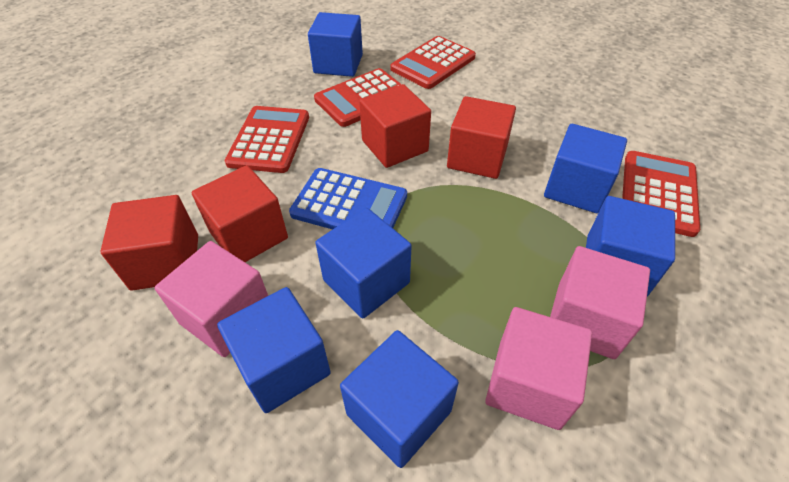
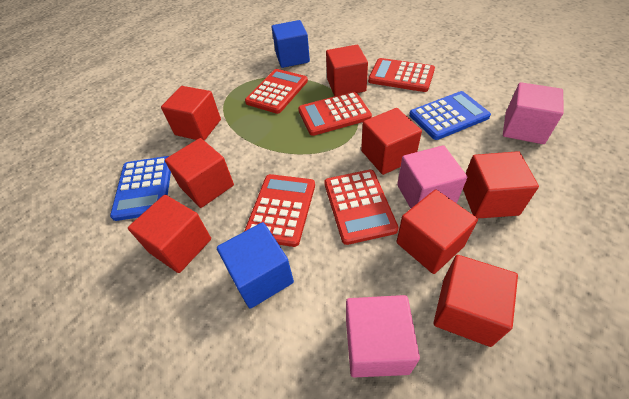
blue calculator: 1 -> 2
blue cube: 6 -> 2
red calculator: 4 -> 5
red cube: 4 -> 8

